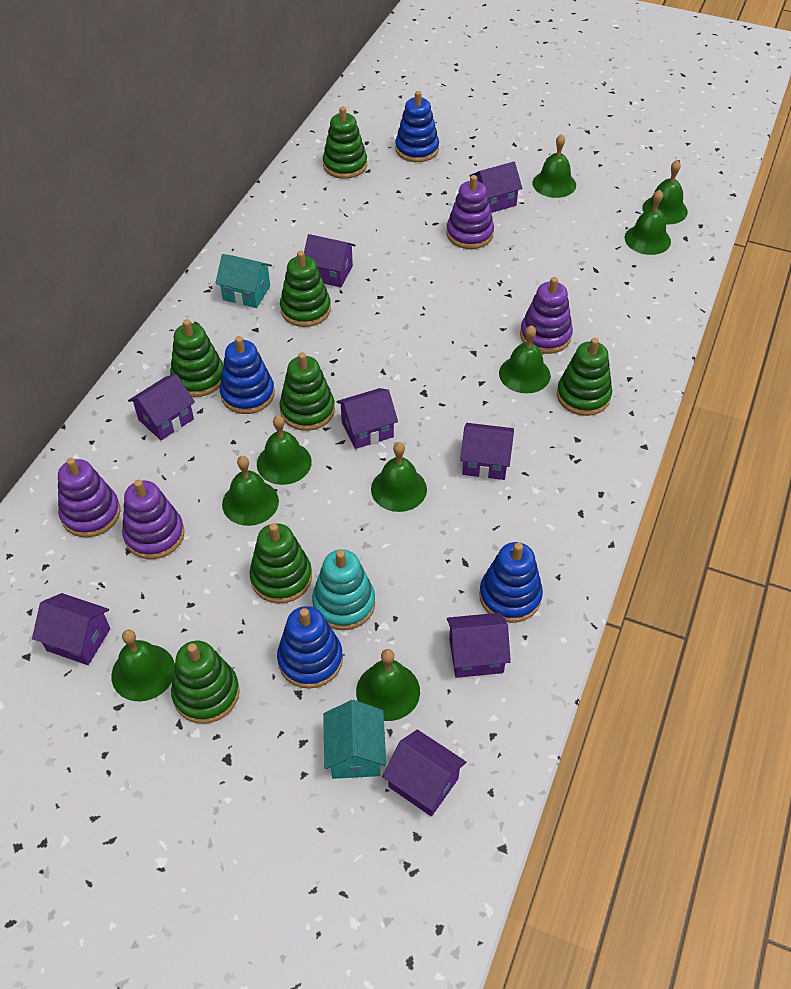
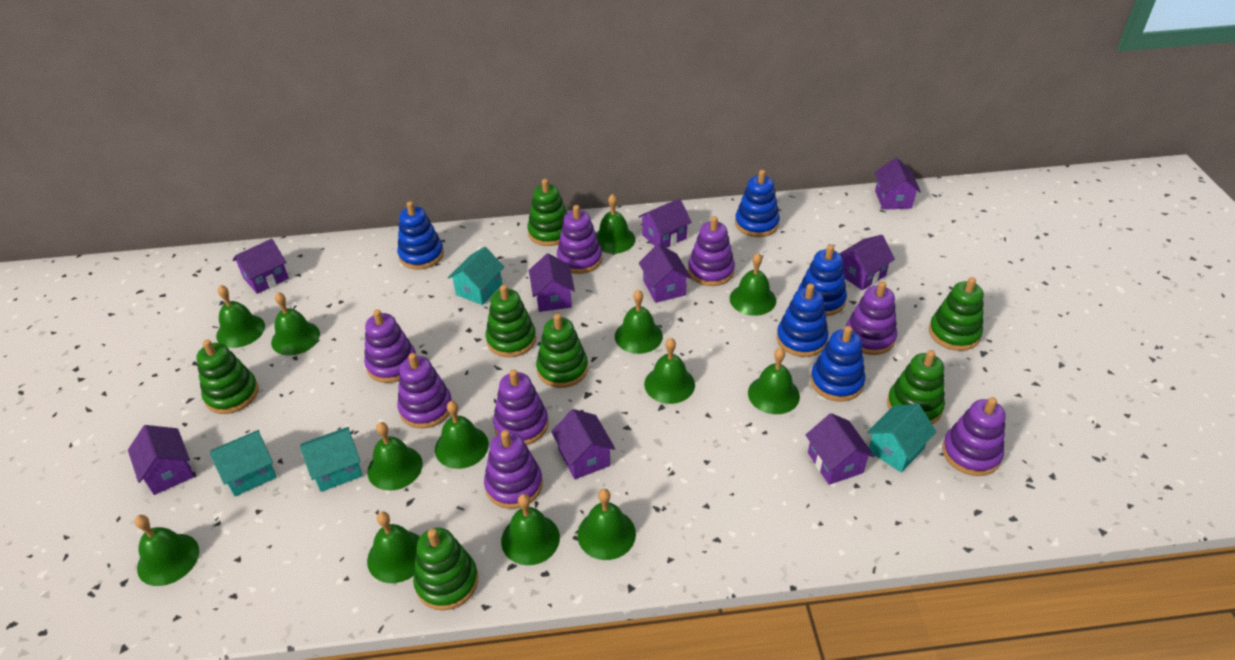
blue stacking toy: 4 -> 5
green bell: 9 -> 13
purple house: 8 -> 9
purple stacking toy: 4 -> 8
turquoise house: 2 -> 4
turquoise stacking toy: 1 -> 0

